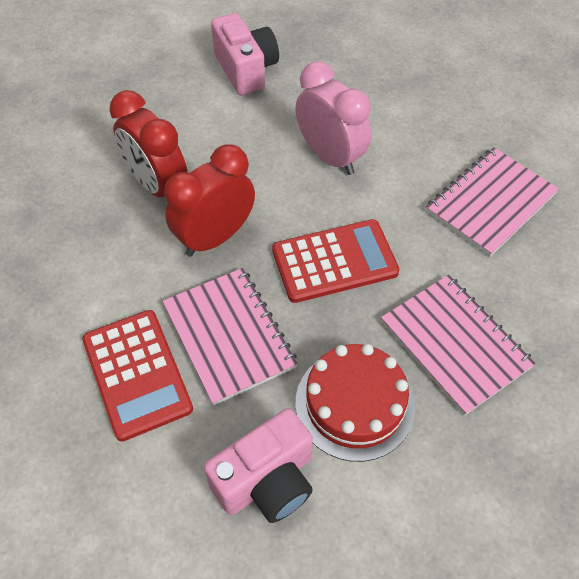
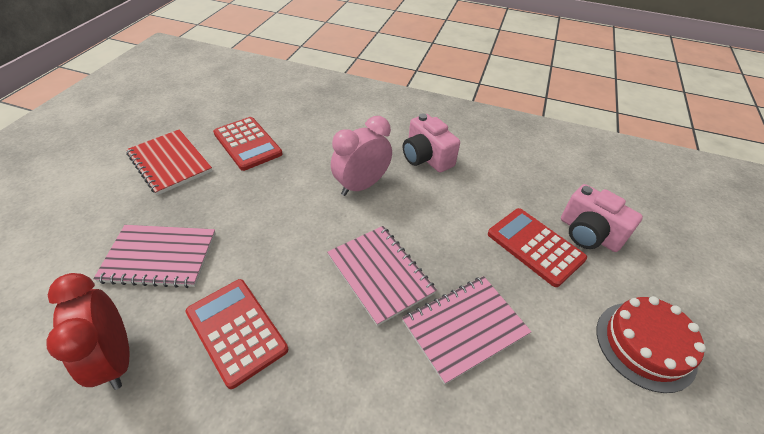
red calculator: 2 -> 3
red clock: 2 -> 1
red notebook: 0 -> 1

